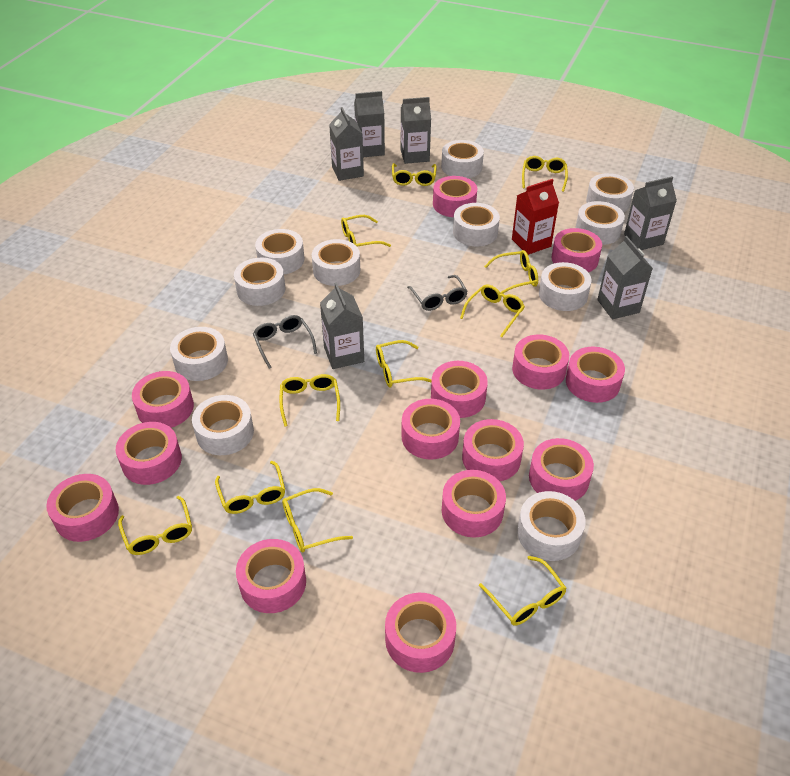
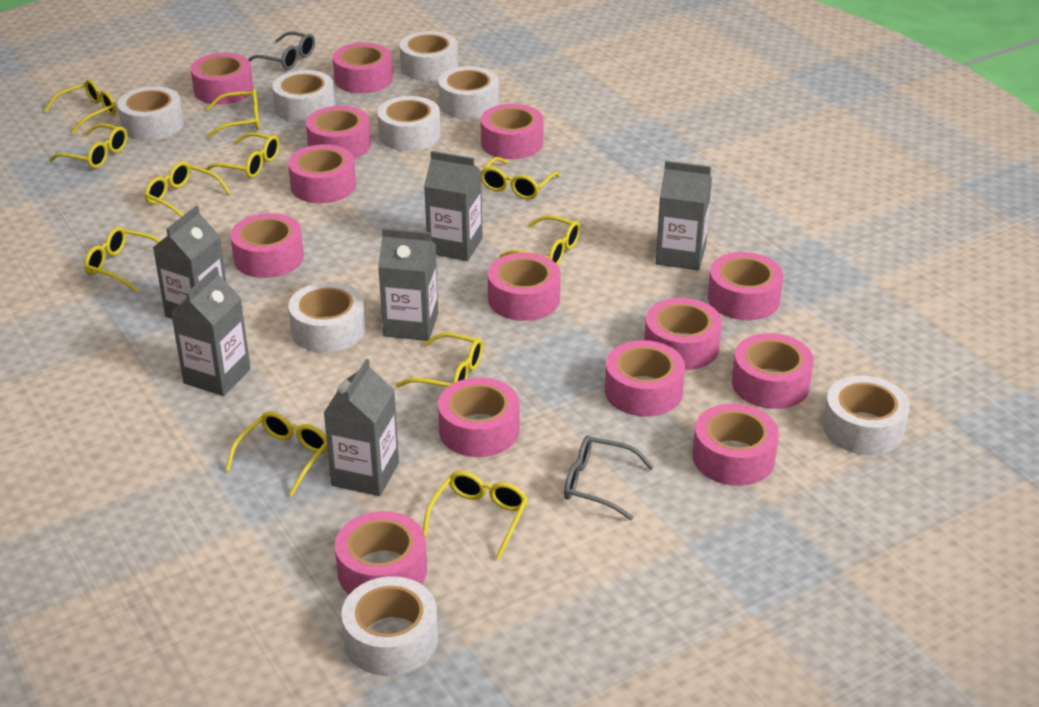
red carton: 1 -> 0
white tape: 11 -> 8

